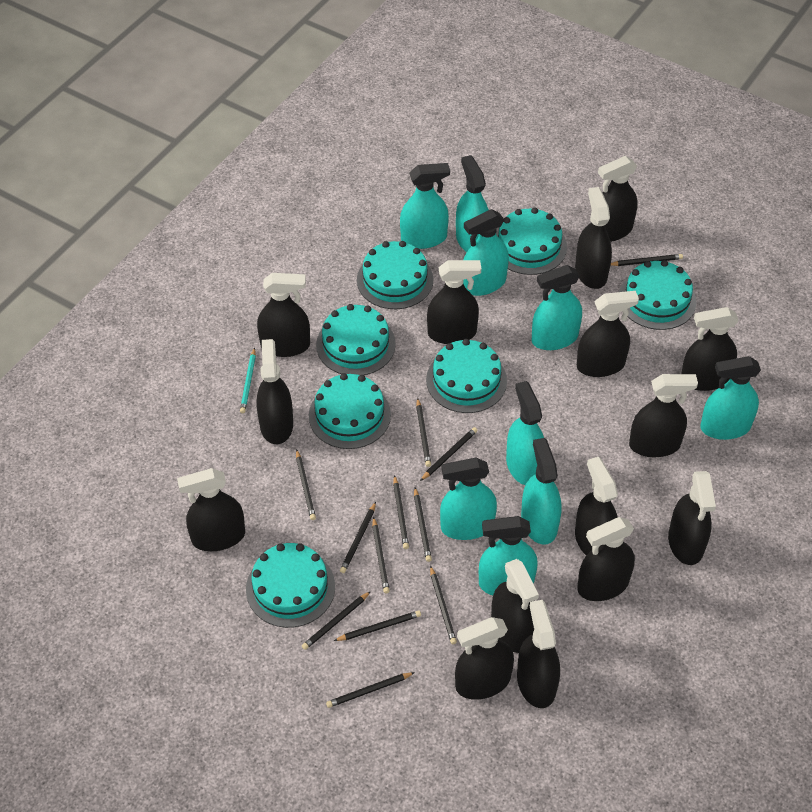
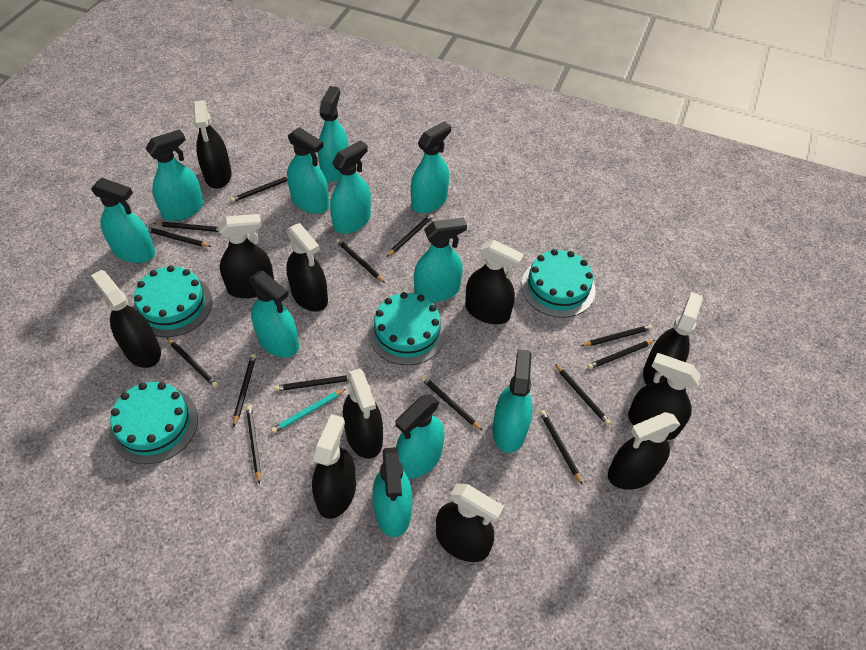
black pencil: 12 -> 14
black spray bottle: 15 -> 11
turquoise cake: 7 -> 4
turquoise spray bottle: 9 -> 11

